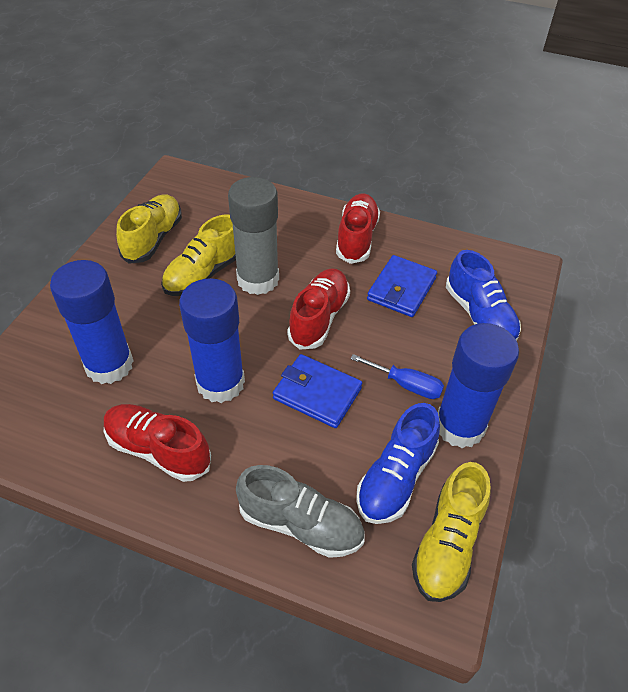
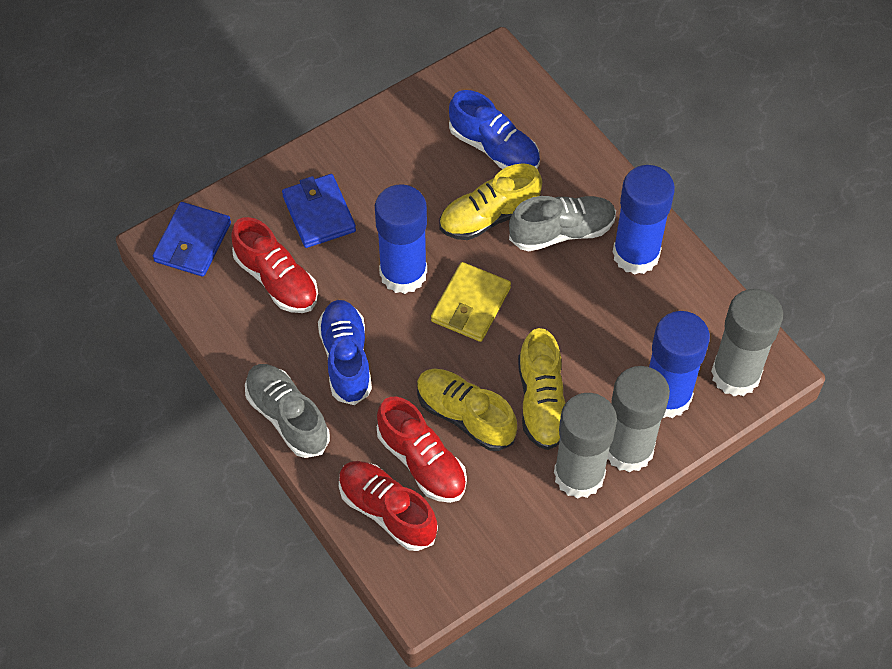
blue screwdriver: 1 -> 0
grey glue stick: 1 -> 3
grey shoe: 1 -> 2
yellow wallet: 0 -> 1

